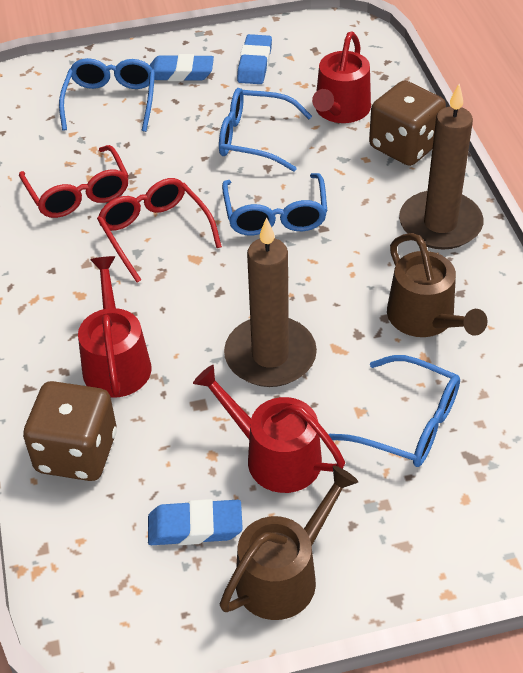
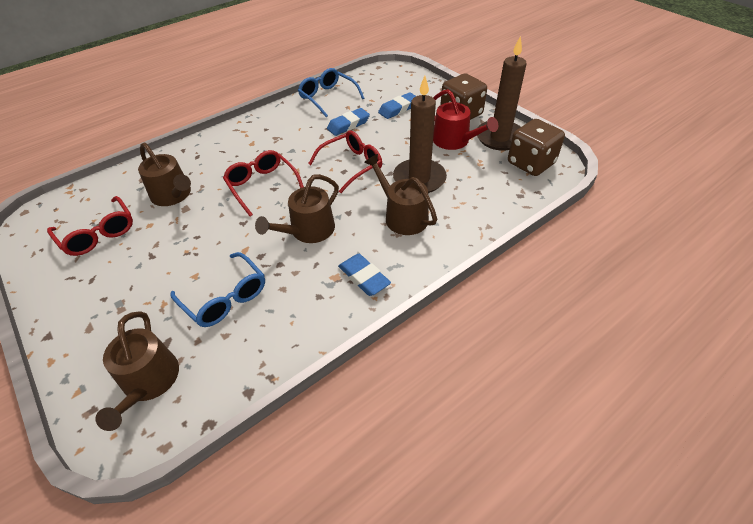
blue glasses: 4 -> 2
brown watering can: 2 -> 4
red glasses: 2 -> 3
red watering can: 3 -> 1

